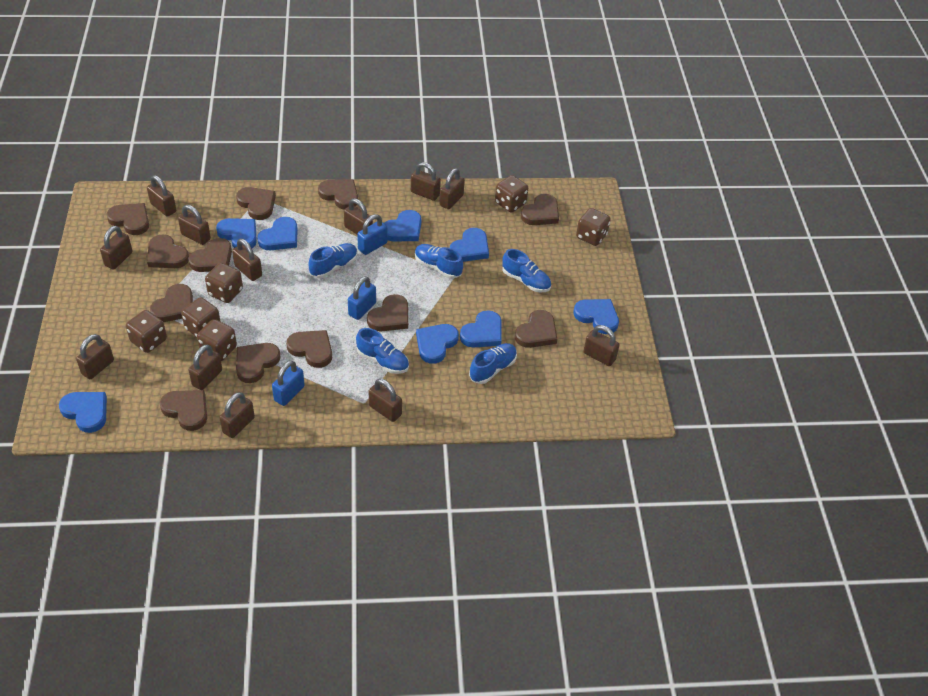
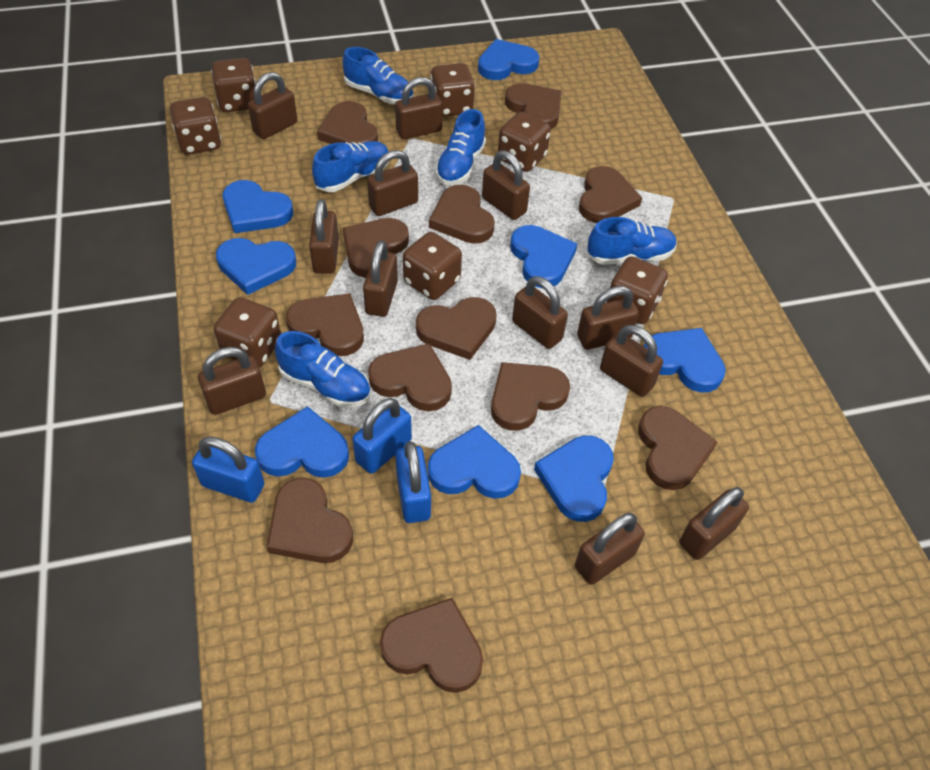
brown dice: 6 -> 7

